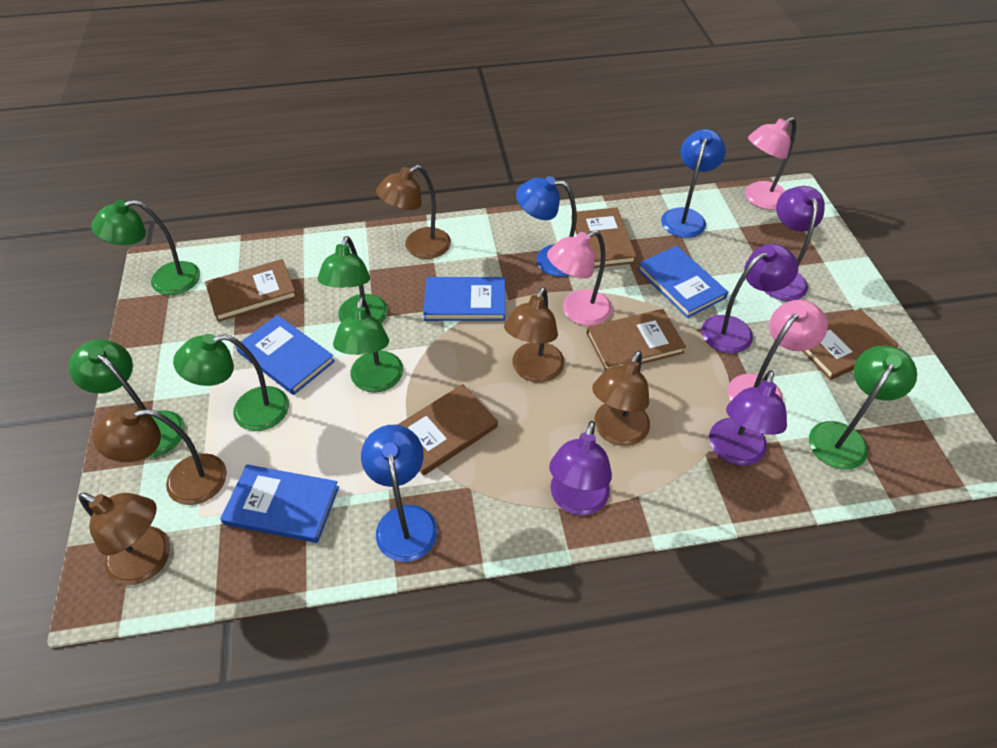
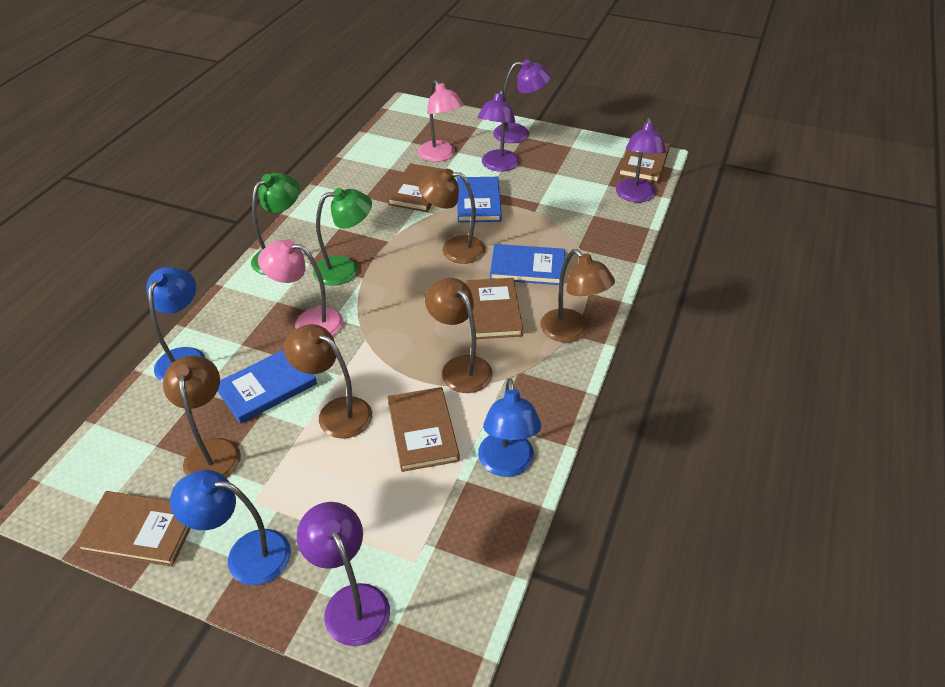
blue book: 4 -> 3
green lamp: 6 -> 2
pink lamp: 3 -> 2

